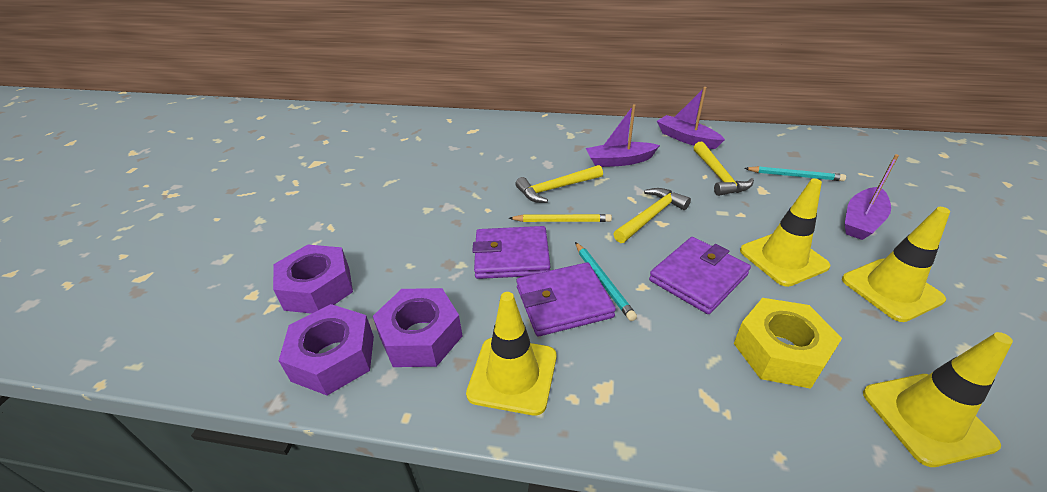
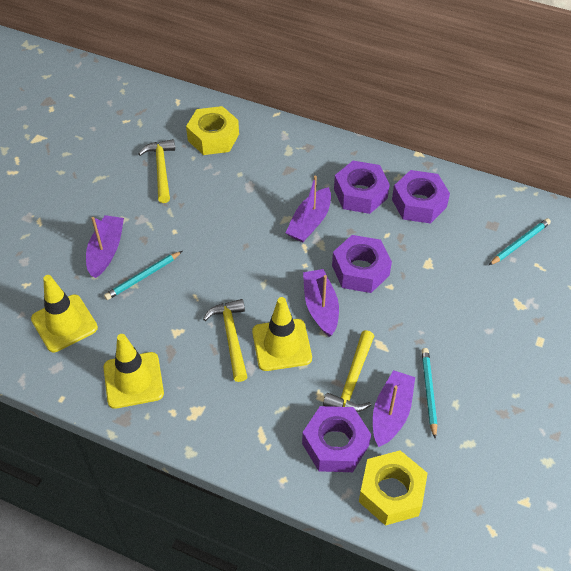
purple boat: 3 -> 4
purple nut: 3 -> 4
purple wallet: 3 -> 0
turquoise pencil: 2 -> 3
yellow nut: 1 -> 2
yellow pencil: 1 -> 0
yellow traffic cone: 4 -> 3

